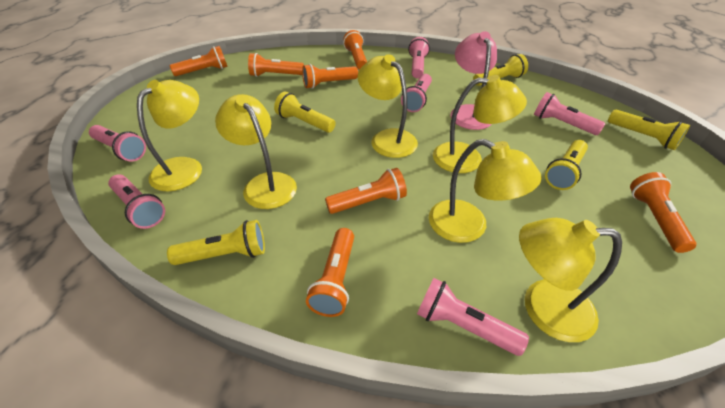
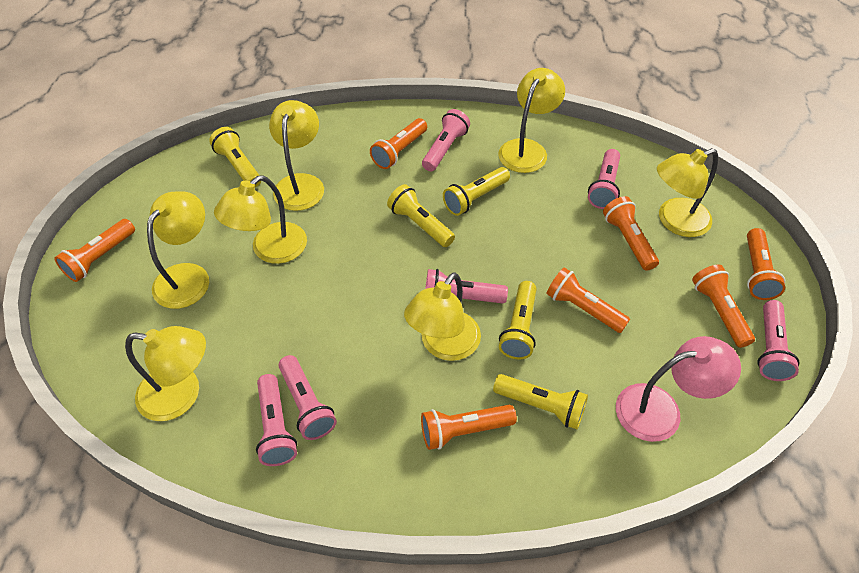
yellow lamp: 6 -> 7

